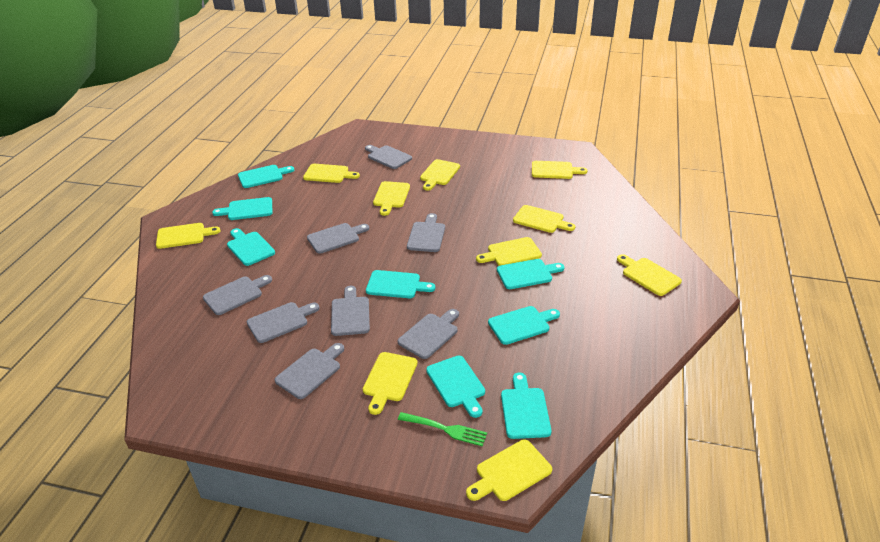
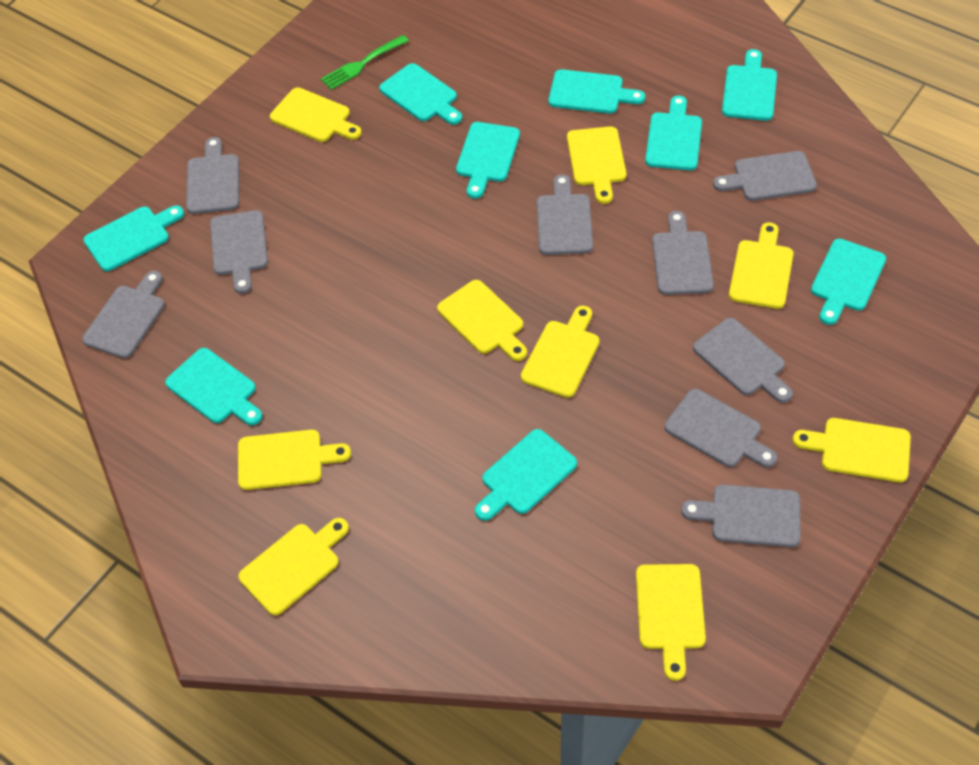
grey cutting board: 8 -> 9
turquoise cutting board: 8 -> 9
yellow cutting board: 10 -> 9

